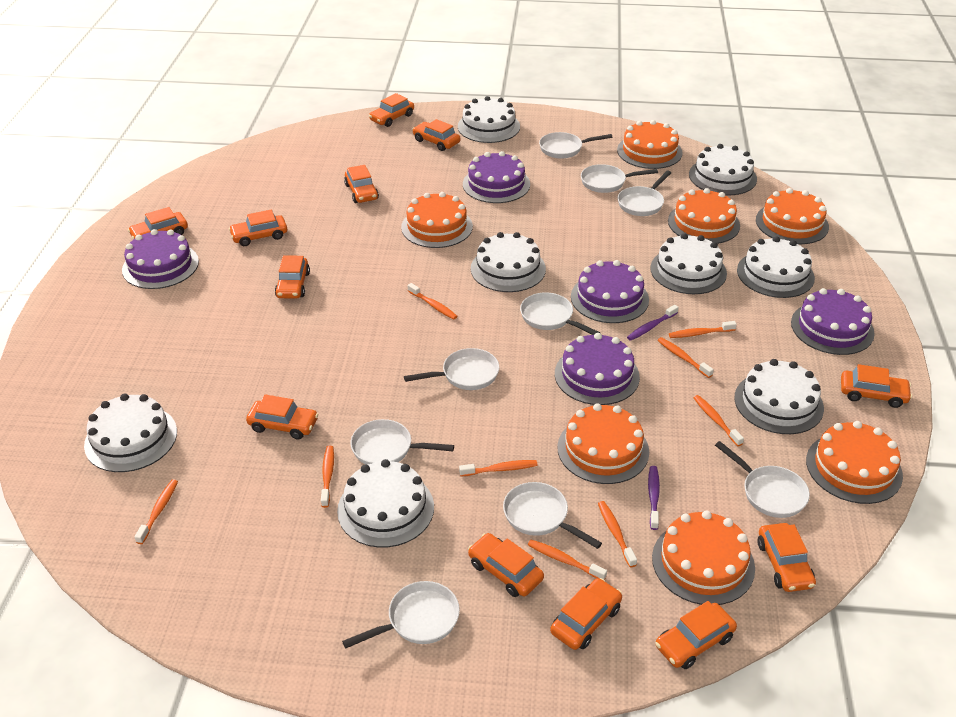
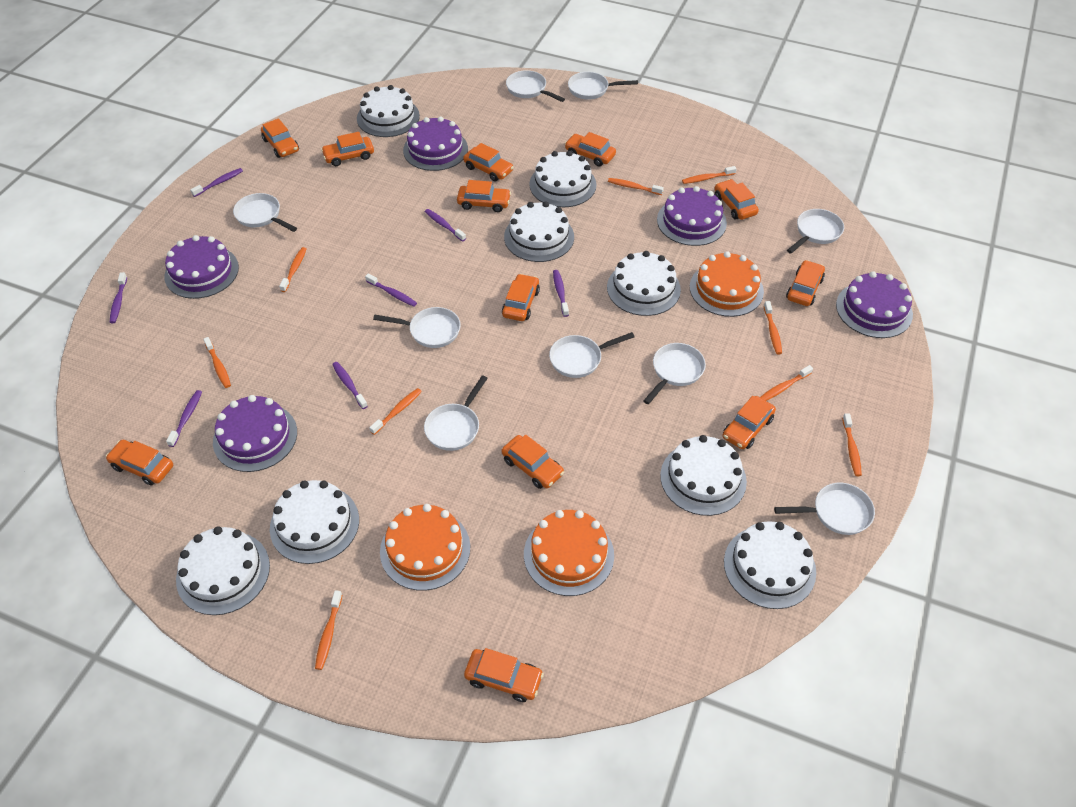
orange cake: 7 -> 3
purple toothbrush: 2 -> 7

